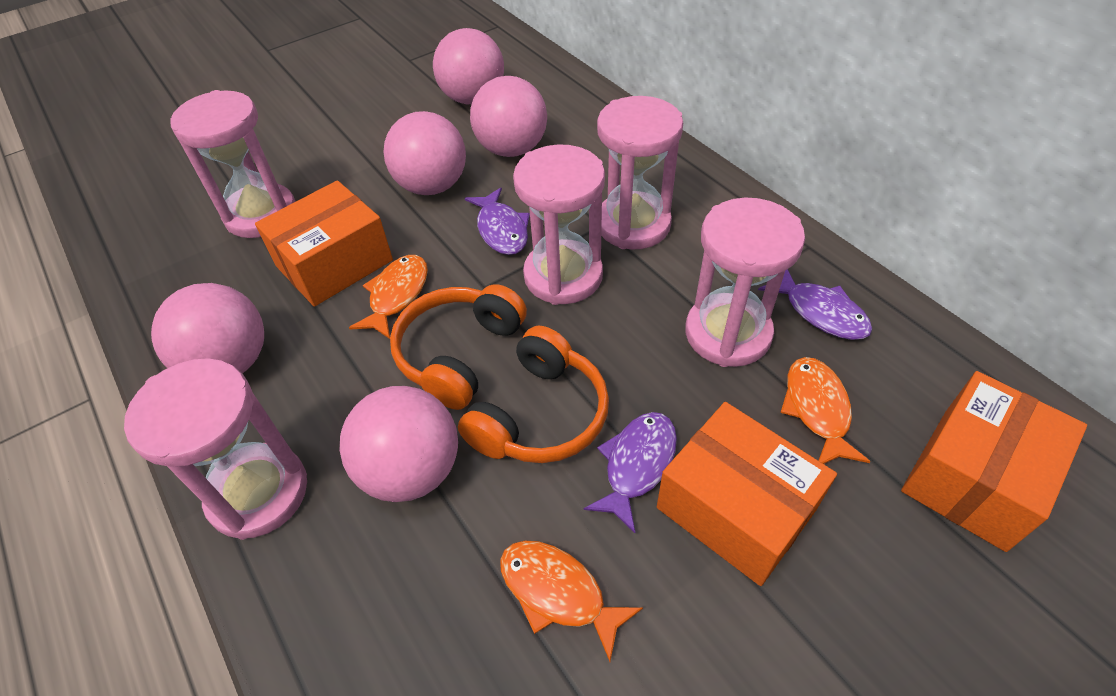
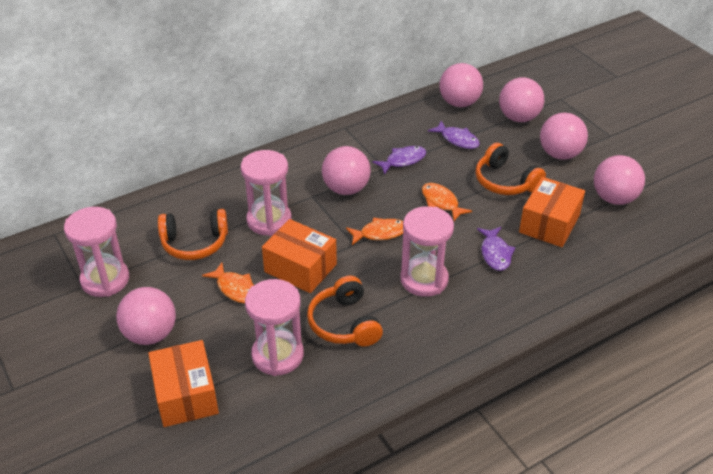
orange headphones: 2 -> 3
pink ball: 5 -> 6
pink hourglass: 5 -> 4

